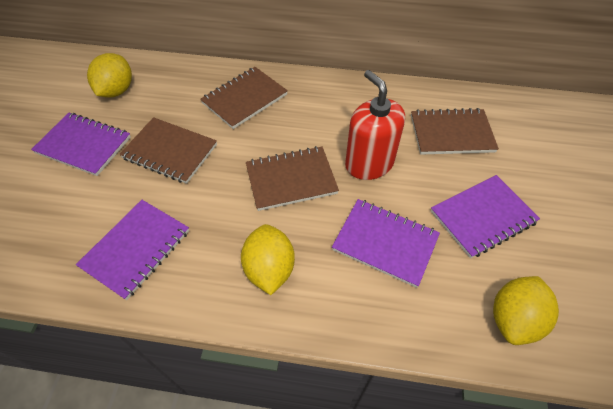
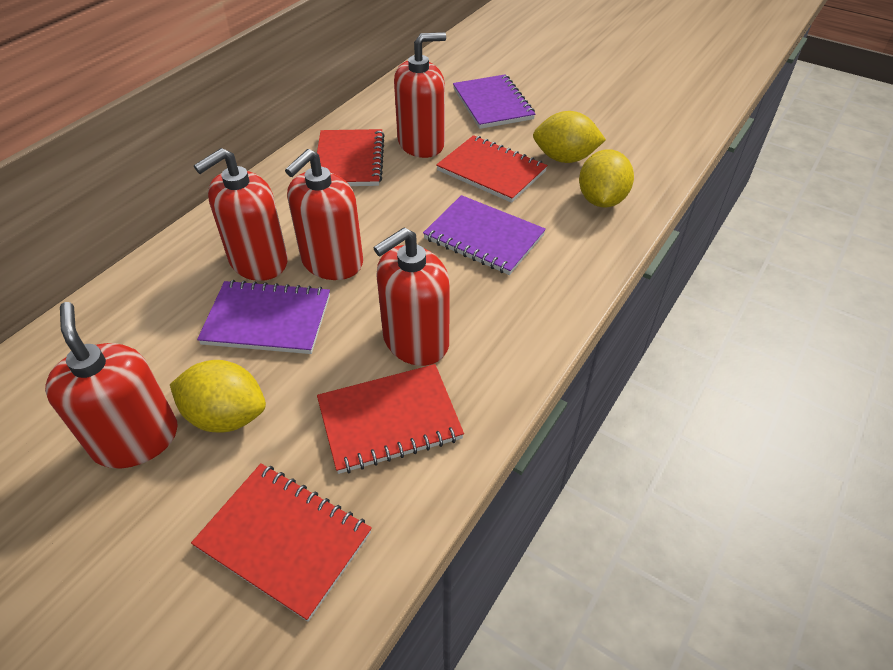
brown notebook: 4 -> 0
purple notebook: 4 -> 3
red notebook: 0 -> 4
red soap dispenser: 1 -> 5

